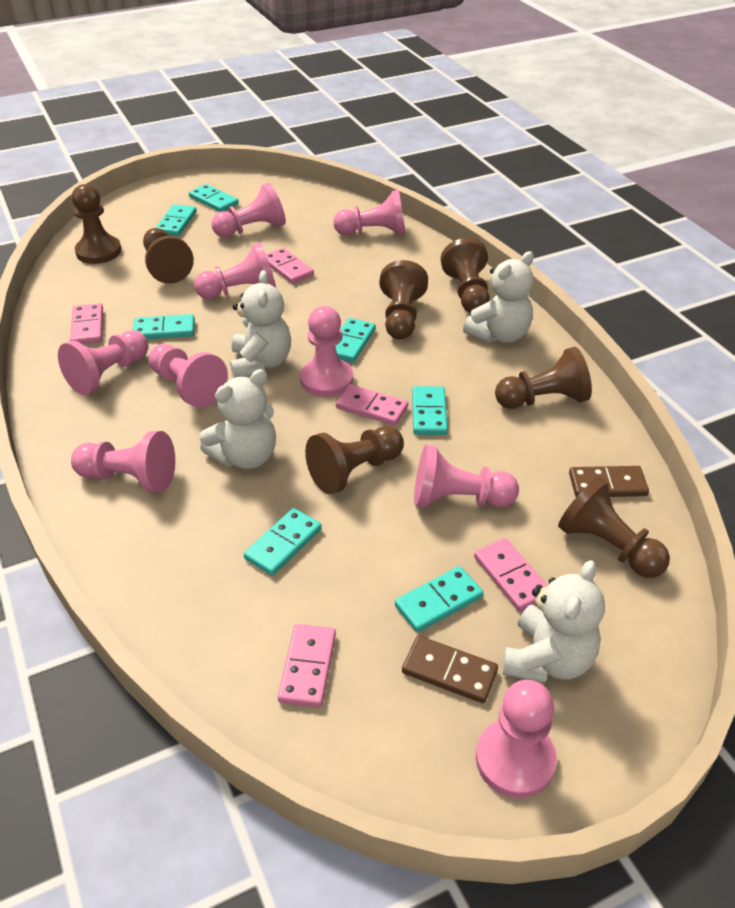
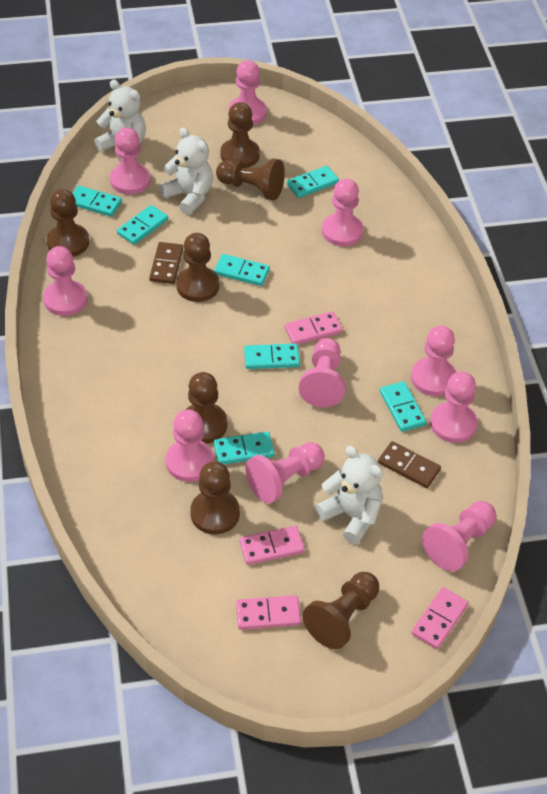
pink domino: 5 -> 4
pink pawn: 9 -> 10
white teddy bear: 4 -> 3

